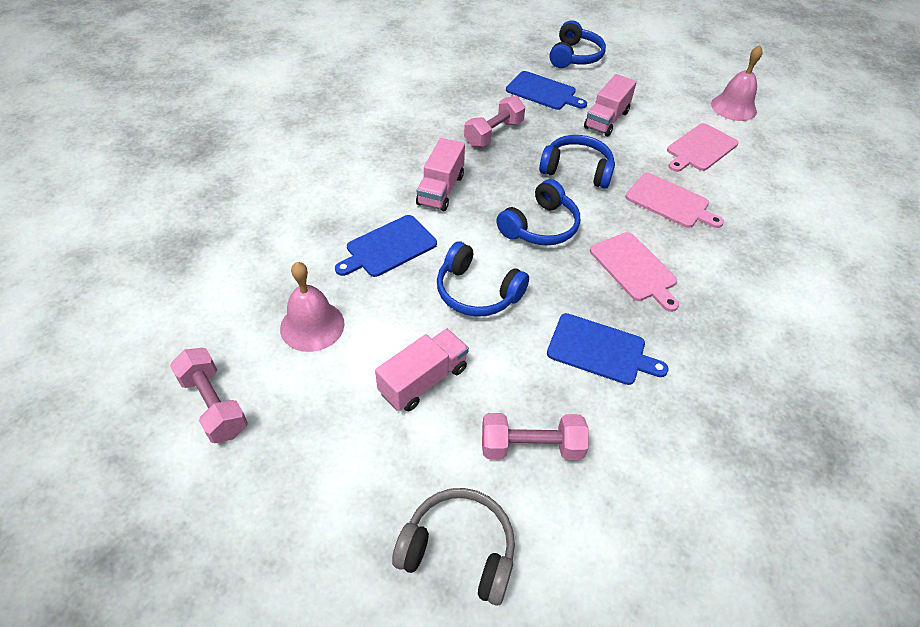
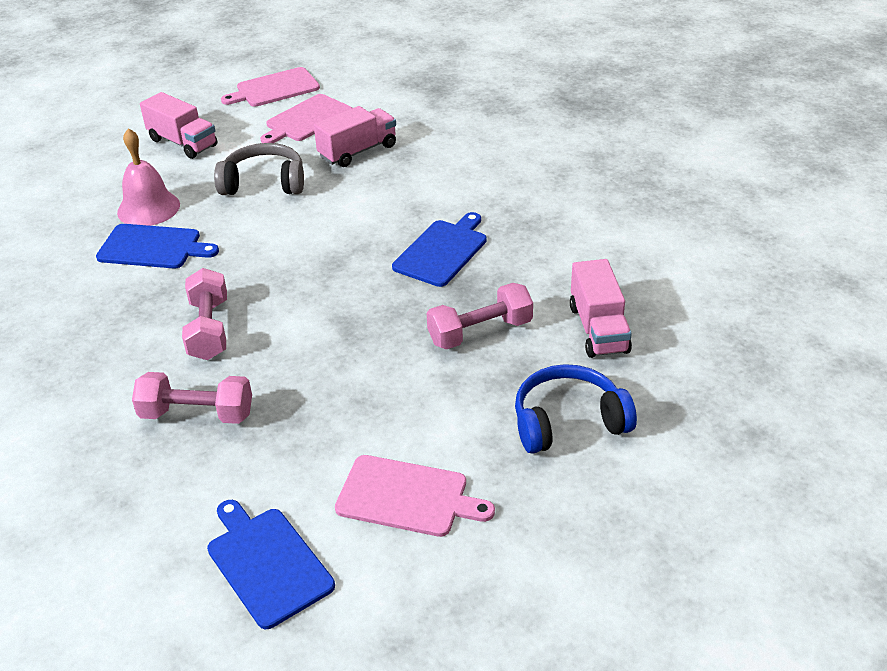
blue headphones: 4 -> 1
pink bell: 2 -> 1

